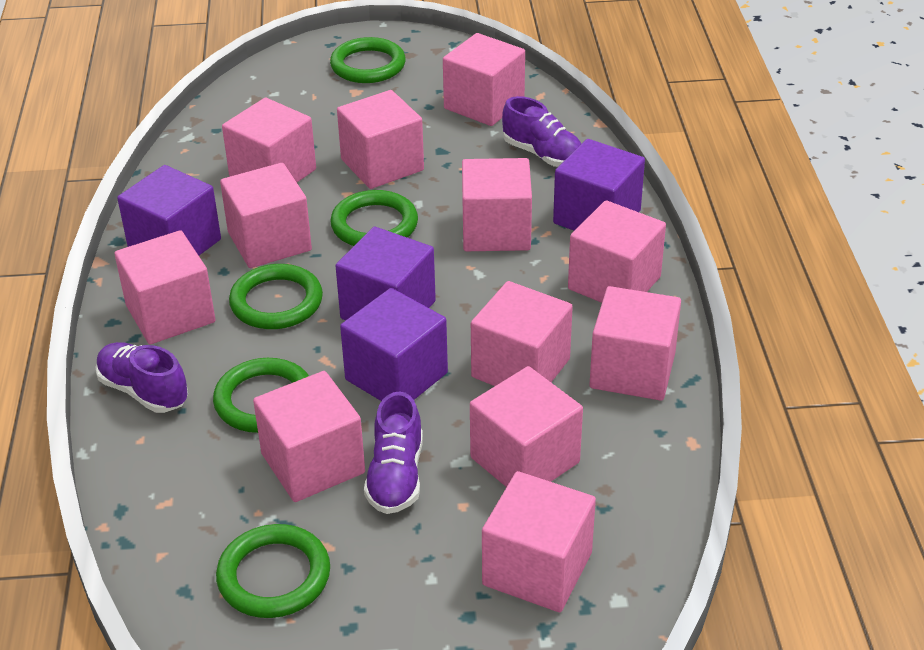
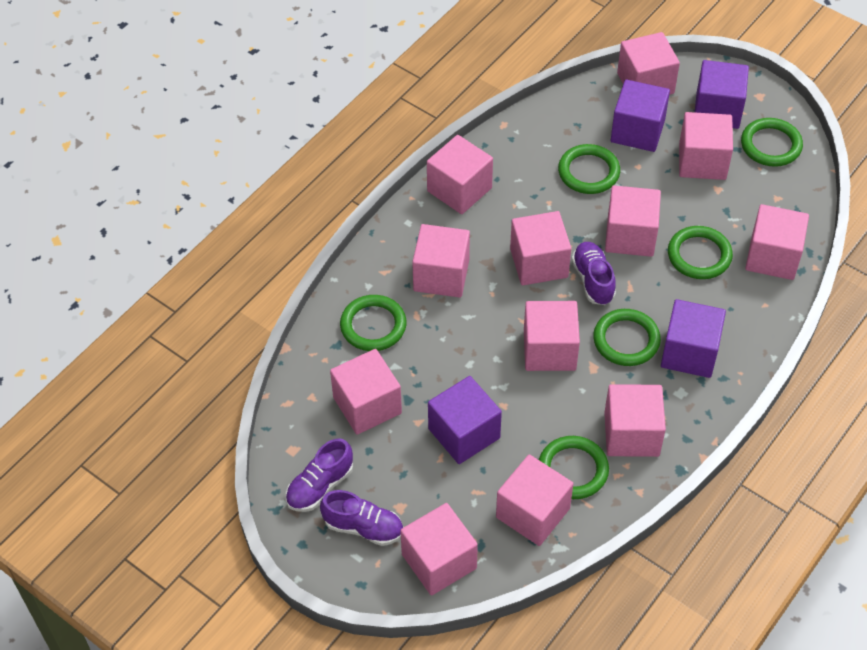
green ring: 5 -> 6

